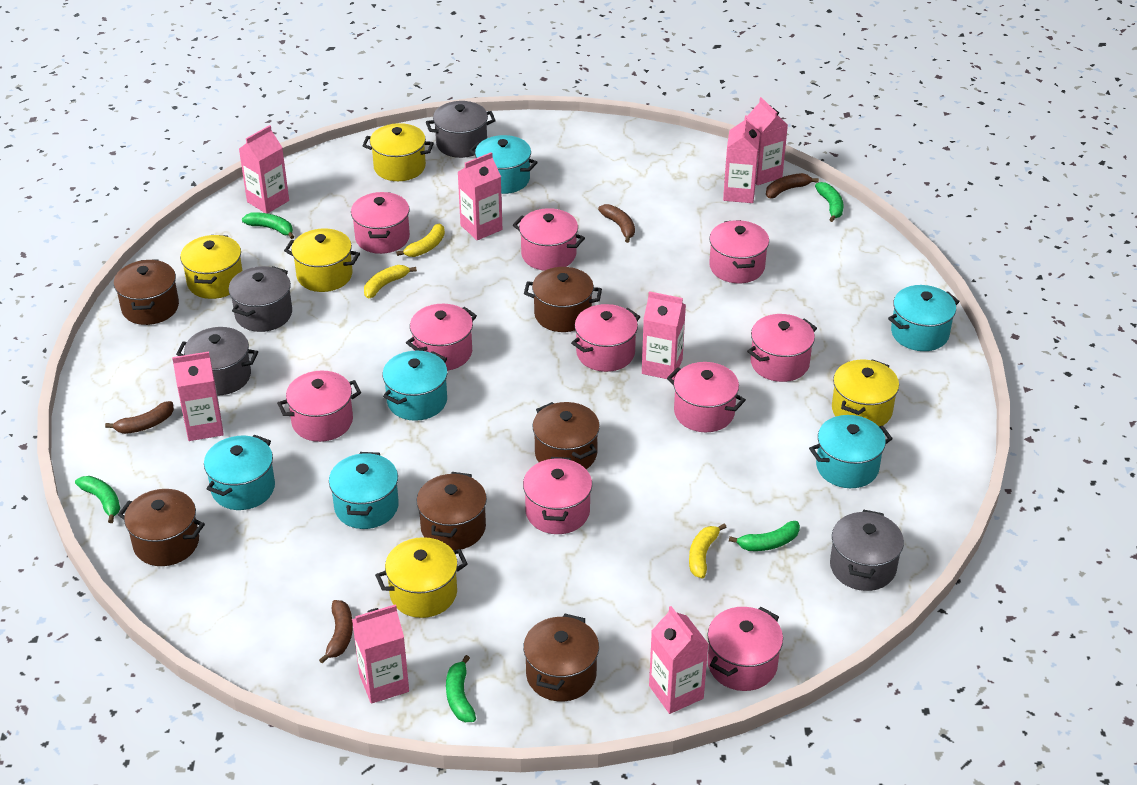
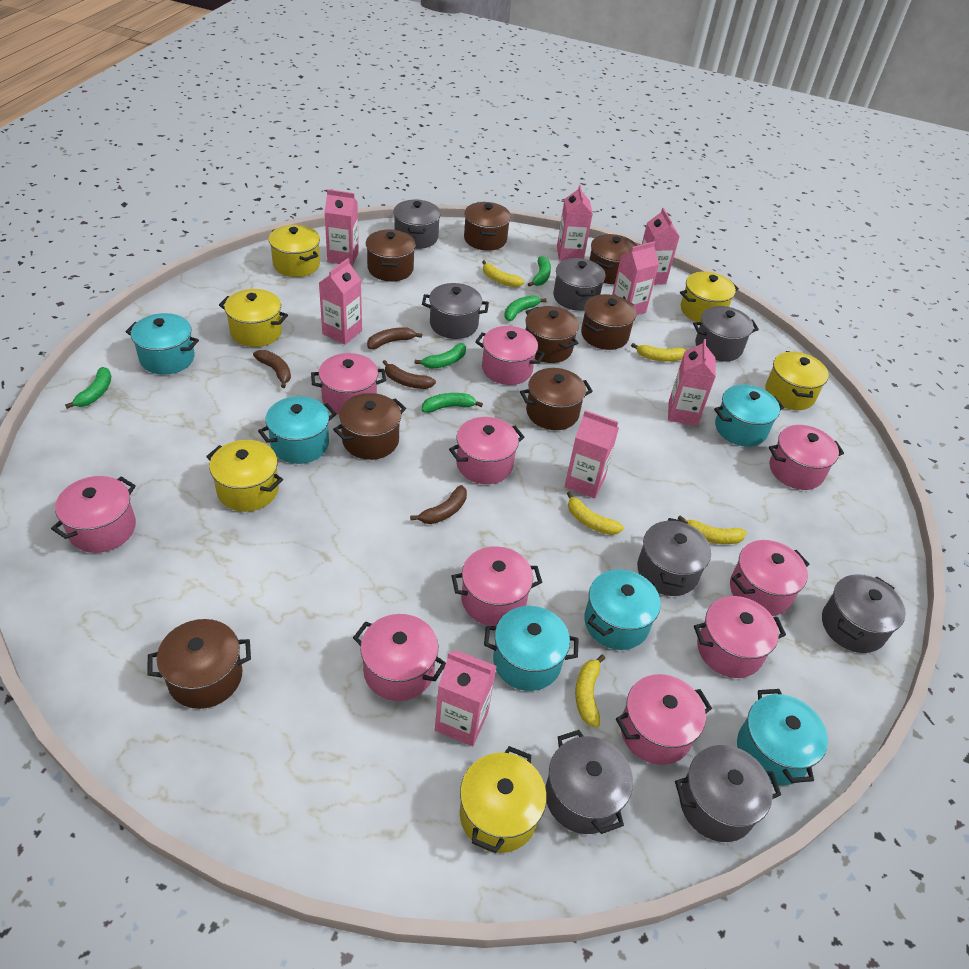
brown pot: 6 -> 8
grey pot: 4 -> 8
yellow banana: 3 -> 5
yellow pot: 5 -> 6

